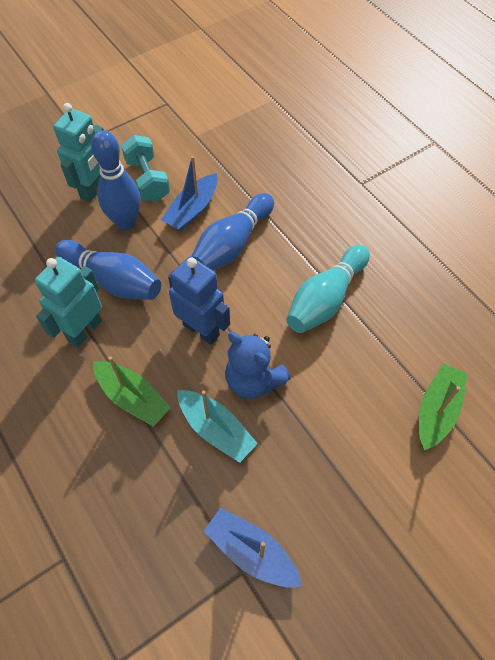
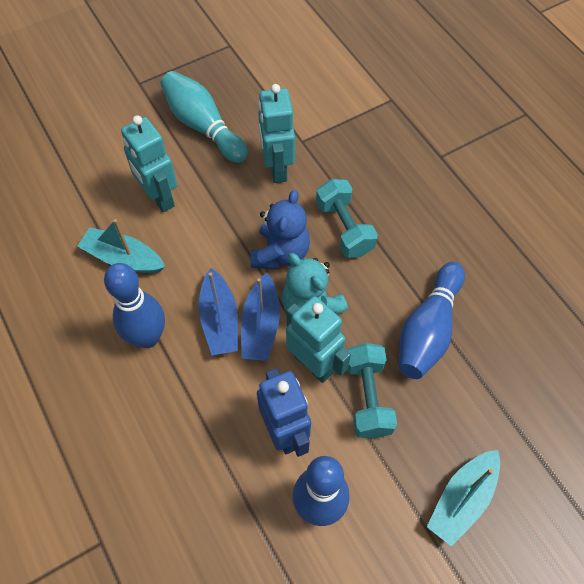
green boat: 2 -> 0
turquoise boat: 1 -> 2
turquoise dumbbell: 1 -> 2
turquoise robot: 2 -> 3
turquoise teddy bear: 0 -> 1

